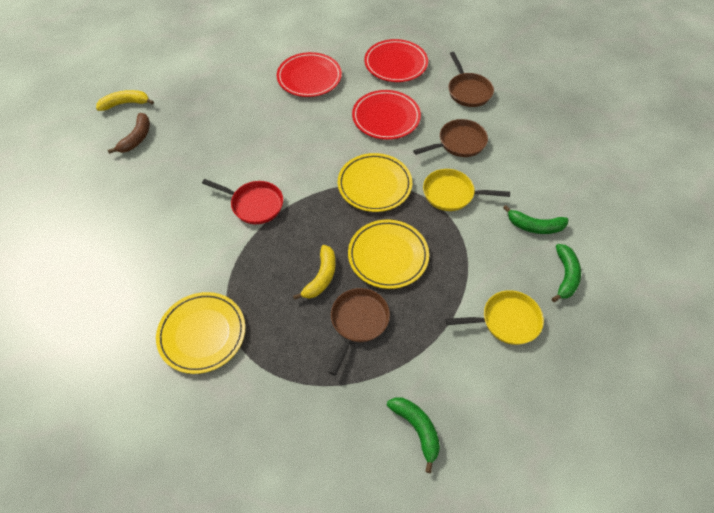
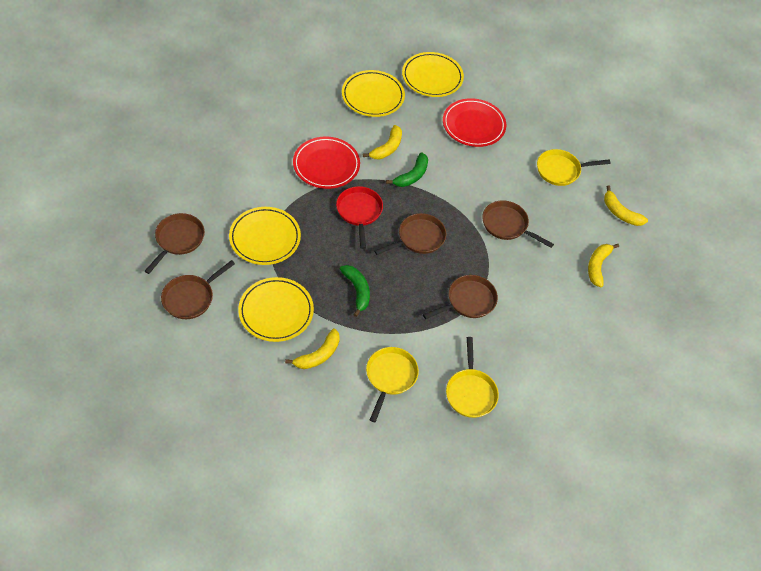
brown banana: 1 -> 0
brown pan: 3 -> 5
green banana: 3 -> 2
red plate: 3 -> 2
yellow banana: 2 -> 4
yellow pan: 2 -> 3
yellow plate: 3 -> 4

